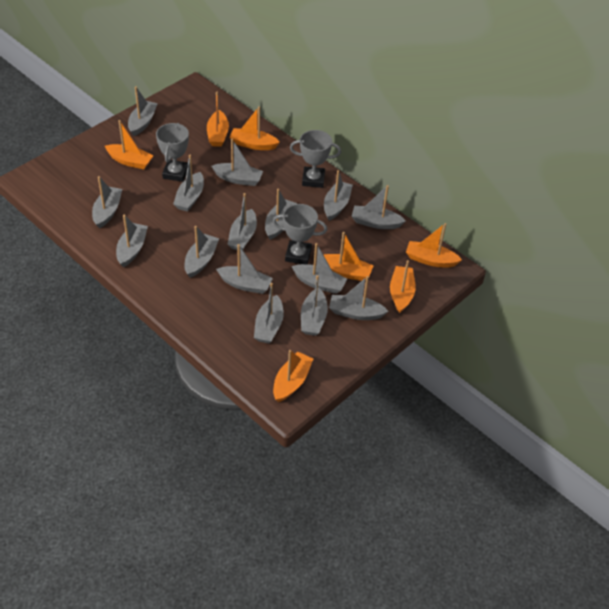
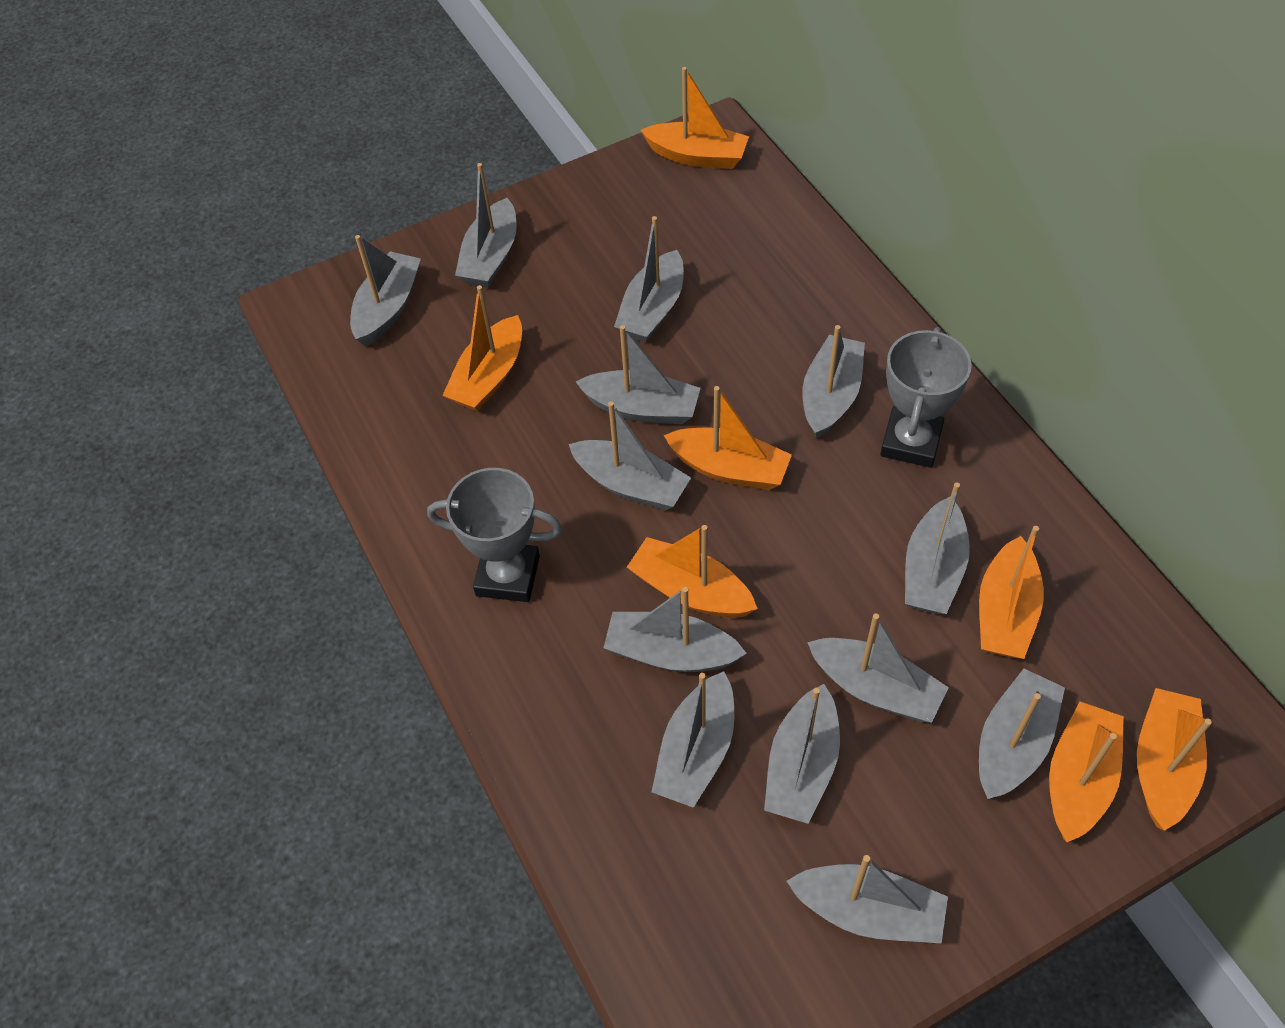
grey boat: 15 -> 13
grey trophy: 3 -> 2

